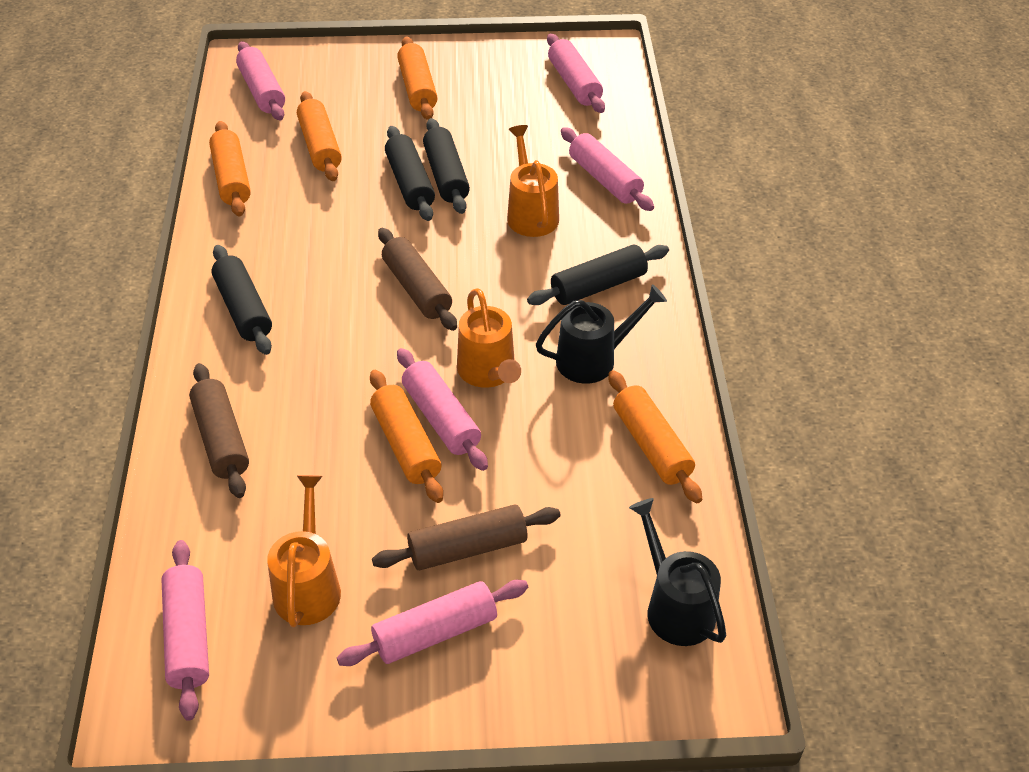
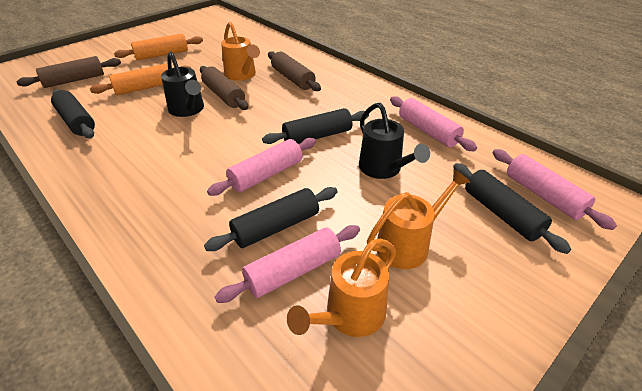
orange rolling pin: 5 -> 2
pink rolling pin: 6 -> 4

